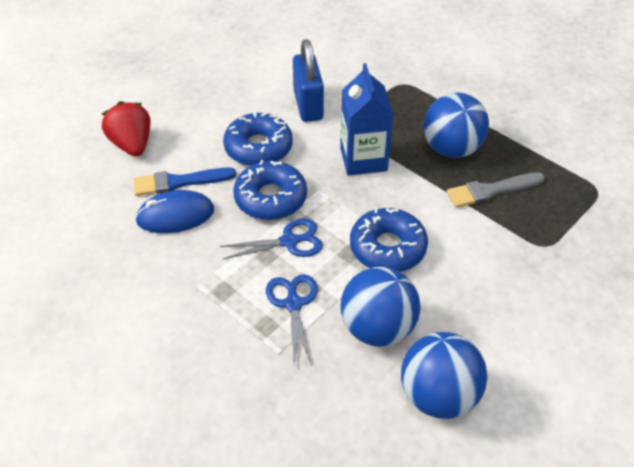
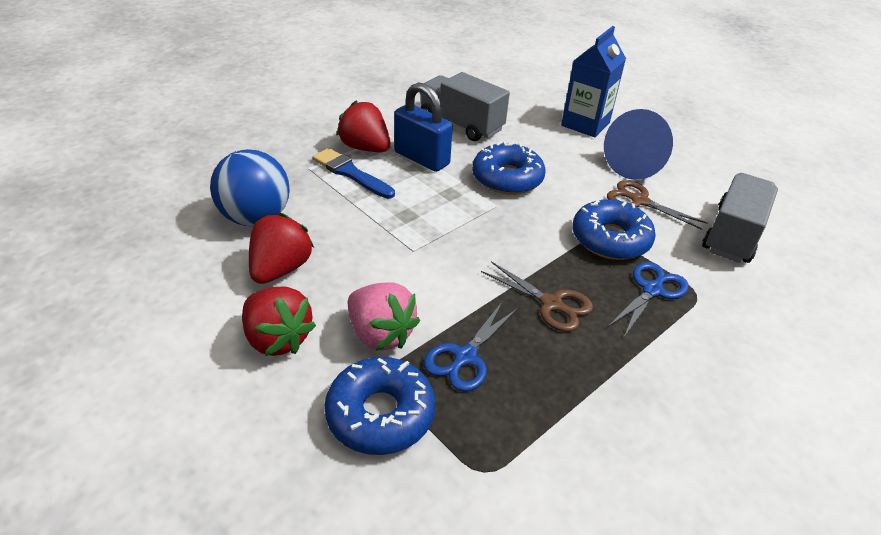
blue ball: 3 -> 1
blue cone: 0 -> 1
blue mouse: 1 -> 0
brown scissors: 0 -> 2
grey brush: 1 -> 0
grey truck: 0 -> 2
pink strawberry: 0 -> 1
red strawberry: 1 -> 3

